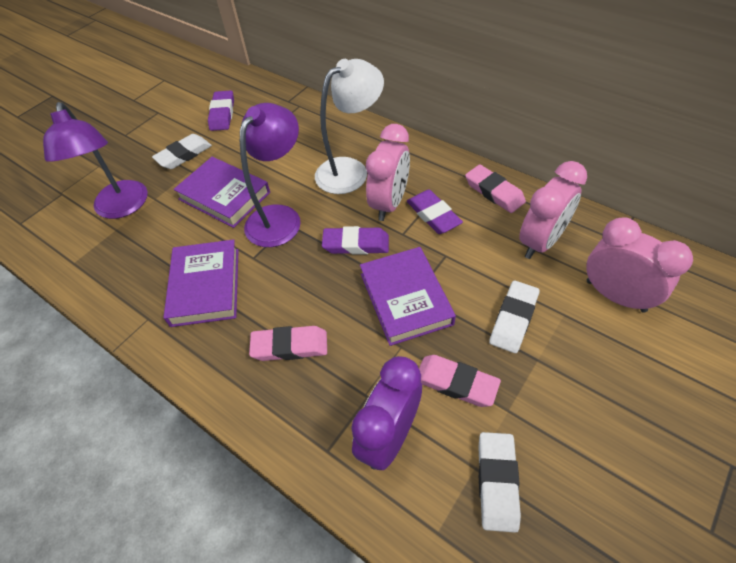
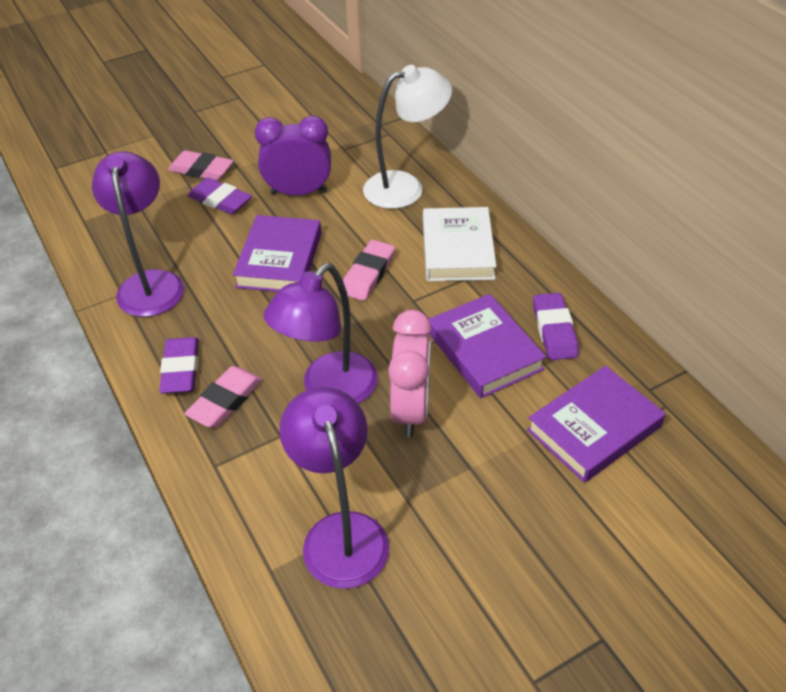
pink clock: 3 -> 1
purple lamp: 2 -> 3
white book: 0 -> 1
white eraser: 3 -> 0

